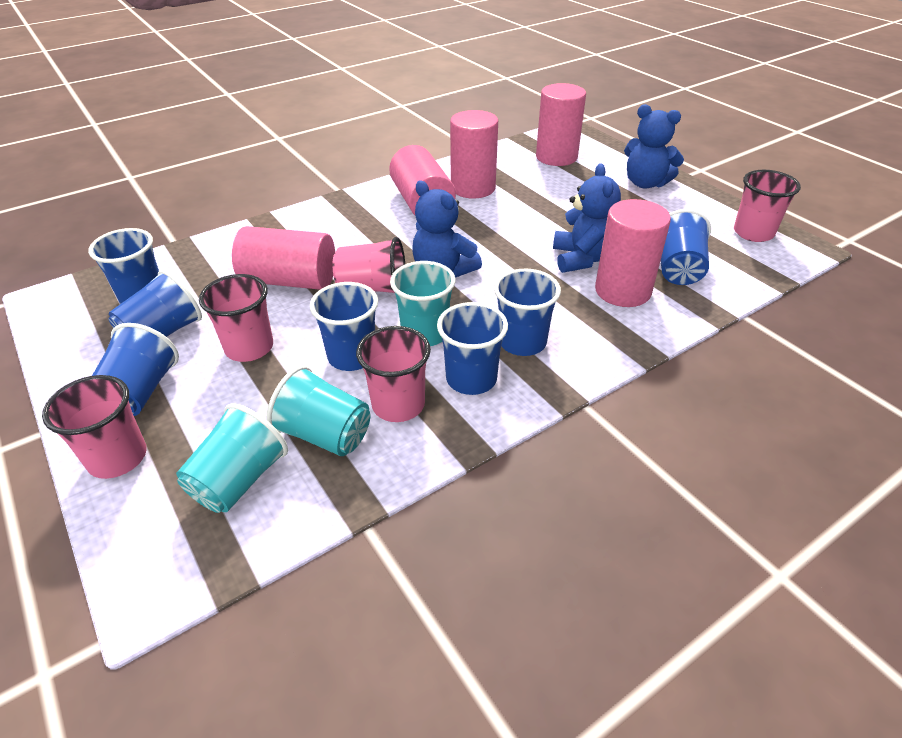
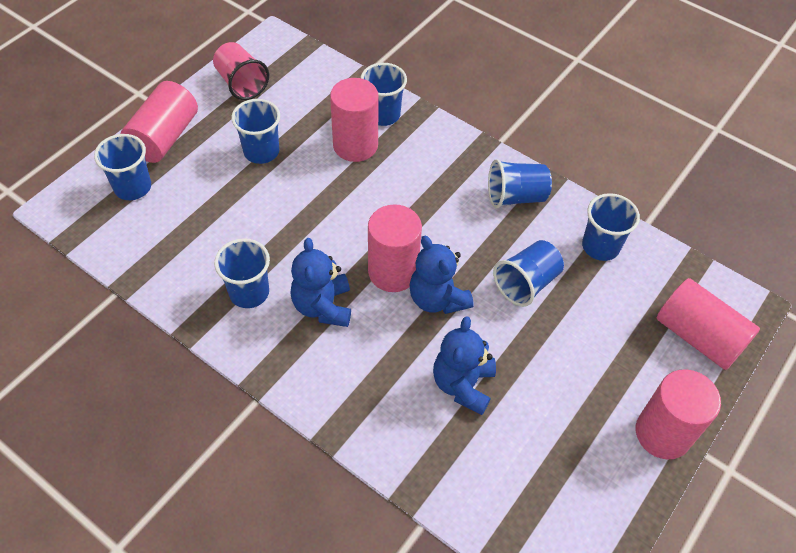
pink cup: 5 -> 1
turquoise cup: 3 -> 0

